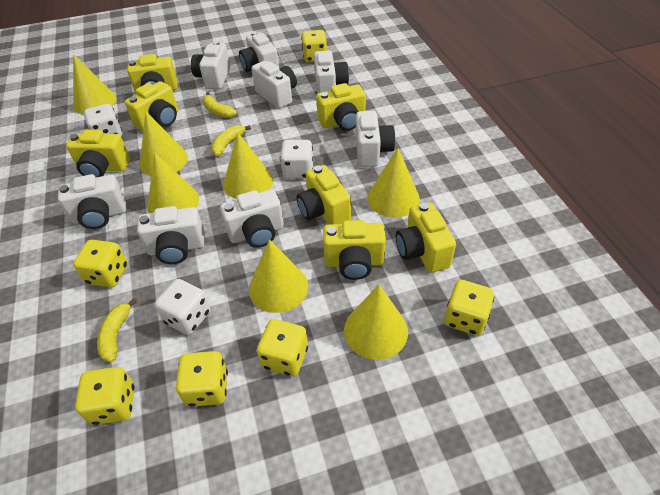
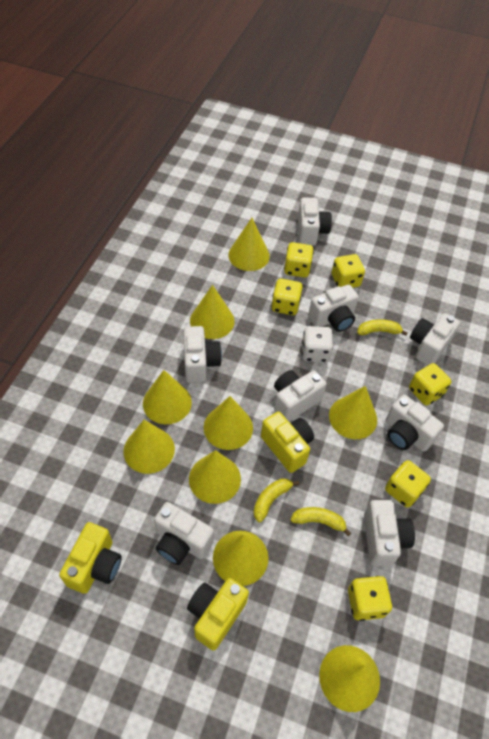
white dice: 3 -> 1
yellow camera: 7 -> 3
yellow cone: 7 -> 9

